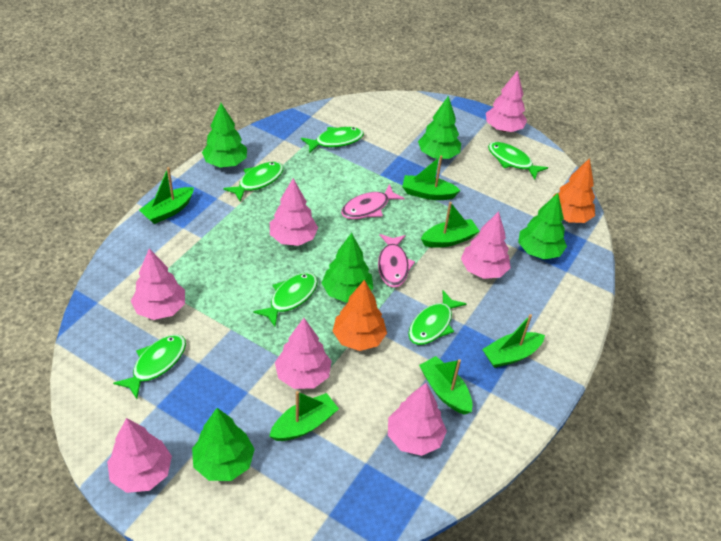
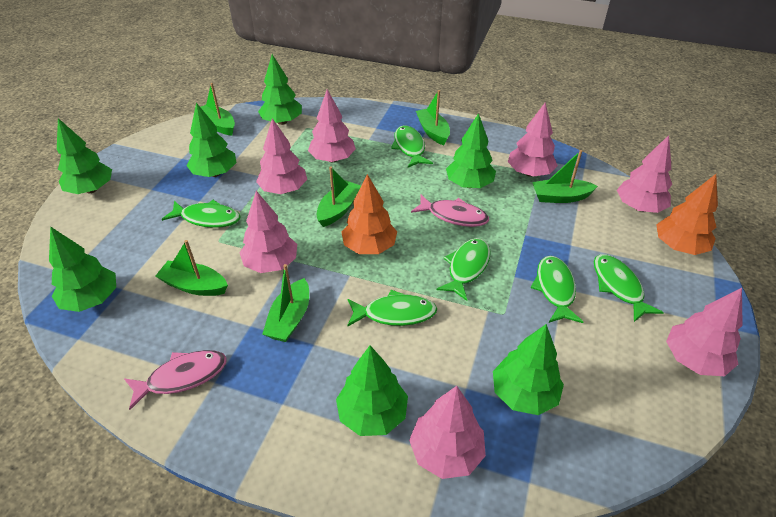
green tree: 5 -> 7

